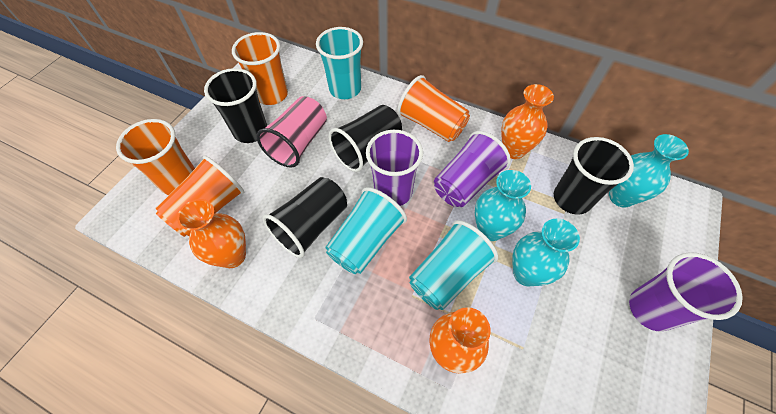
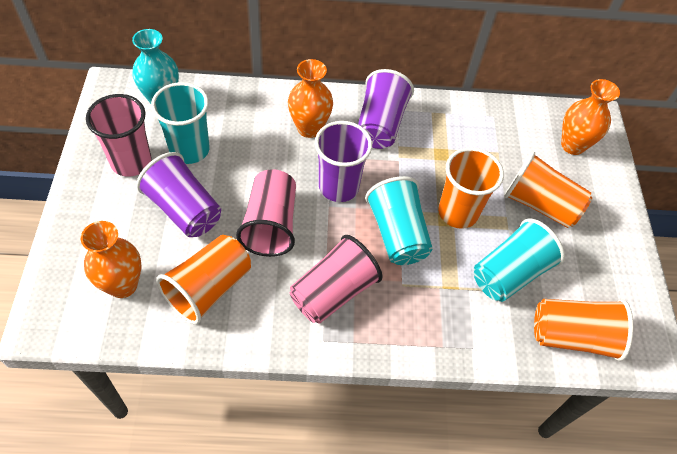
black cup: 4 -> 0
pink cup: 1 -> 3
turquoise vase: 3 -> 1

